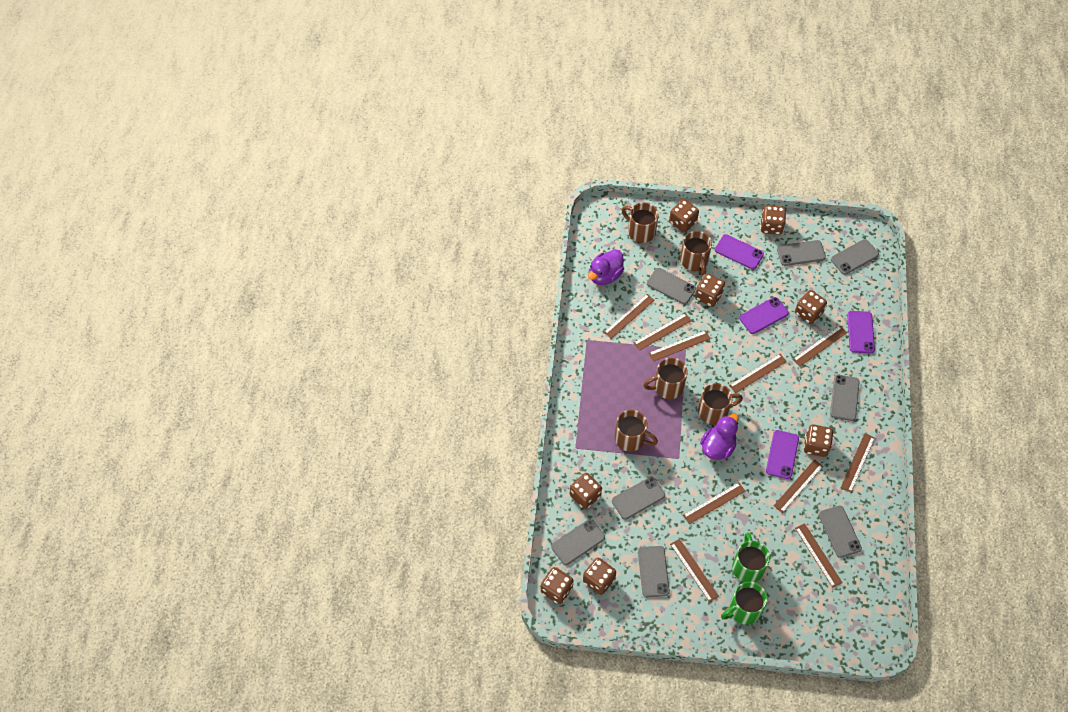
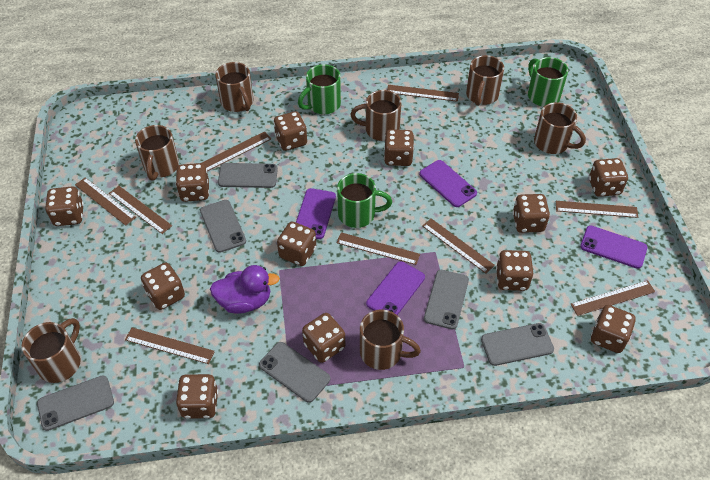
brown dice: 8 -> 12
brown mug: 5 -> 7
brown ruler: 10 -> 9
green mug: 2 -> 3
grey phone: 8 -> 6
purple duck: 2 -> 1

